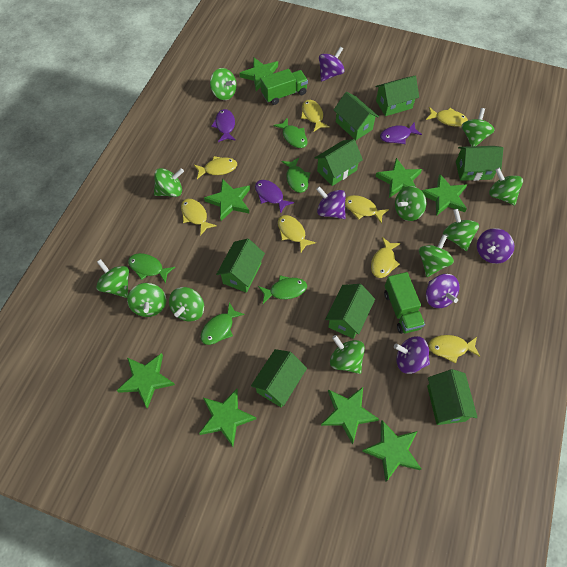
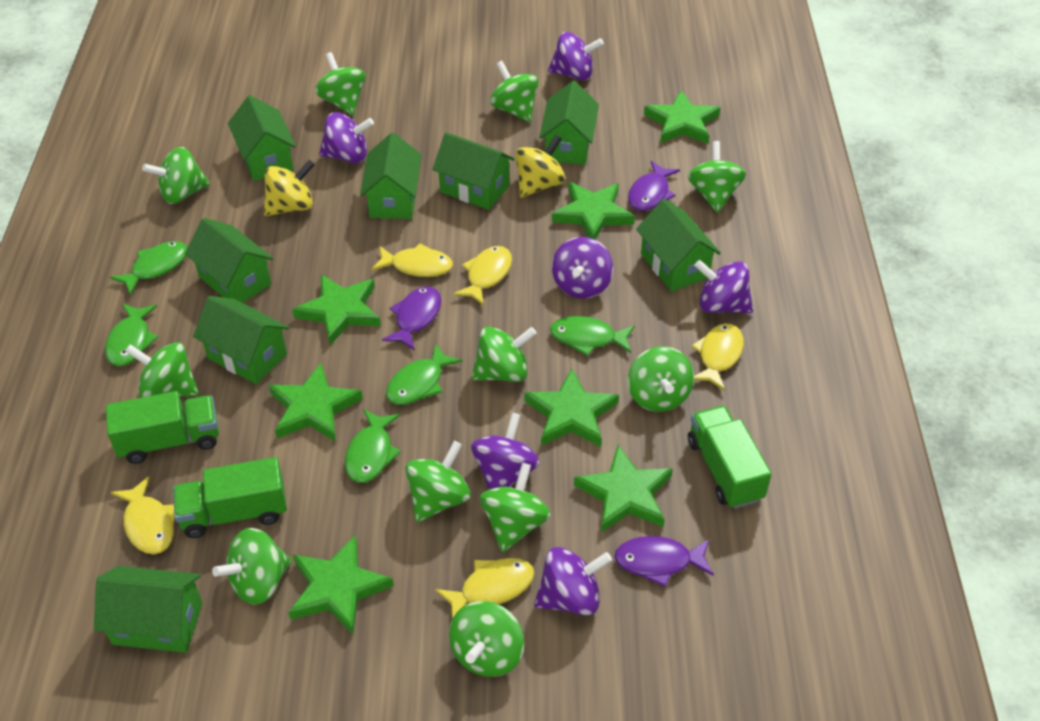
green star: 8 -> 7
green truck: 2 -> 3
purple spinning top: 5 -> 6
yellow fish: 8 -> 5
yellow spinning top: 0 -> 2

